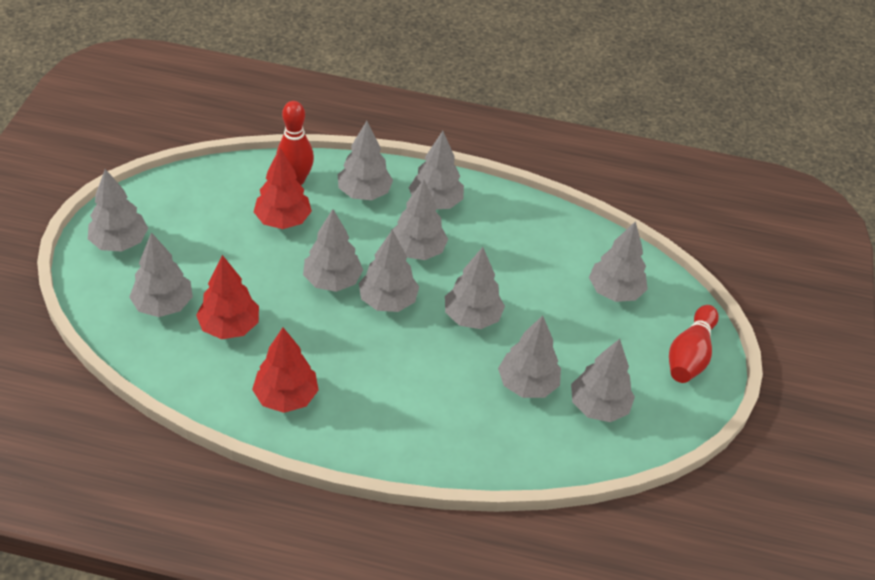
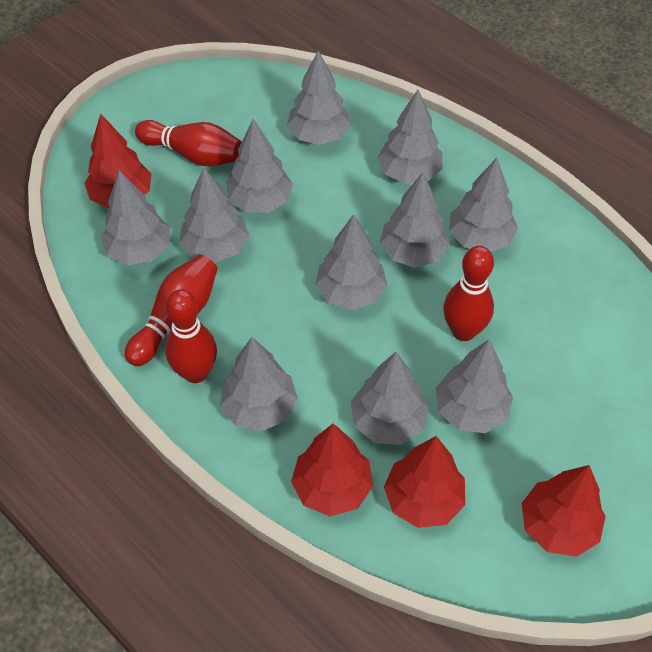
red bowling pin: 2 -> 4
red tree: 3 -> 4

